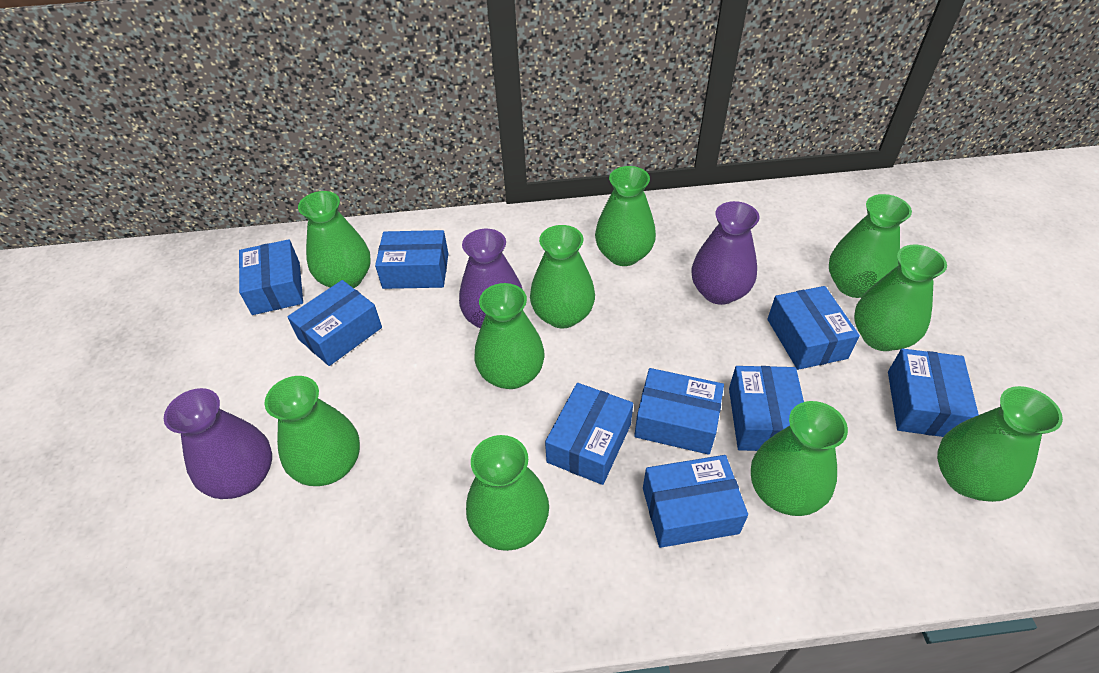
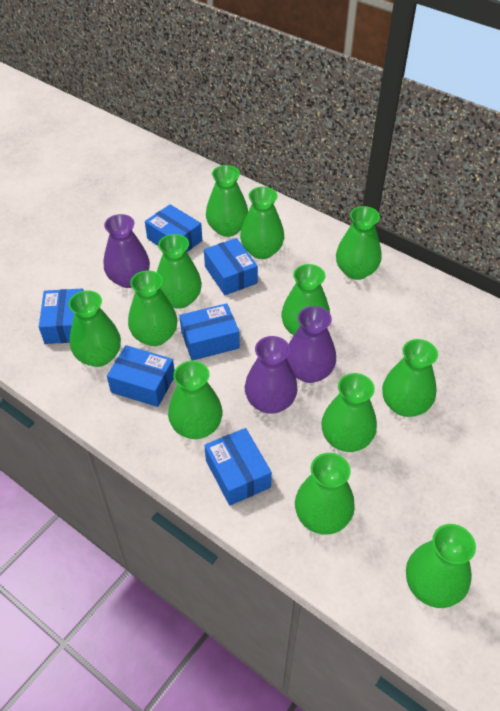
blue box: 9 -> 6
green vase: 10 -> 12

